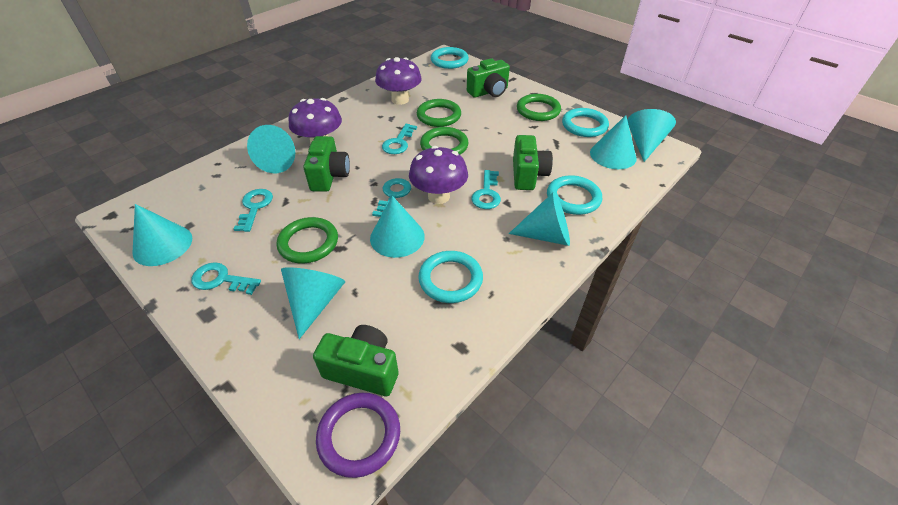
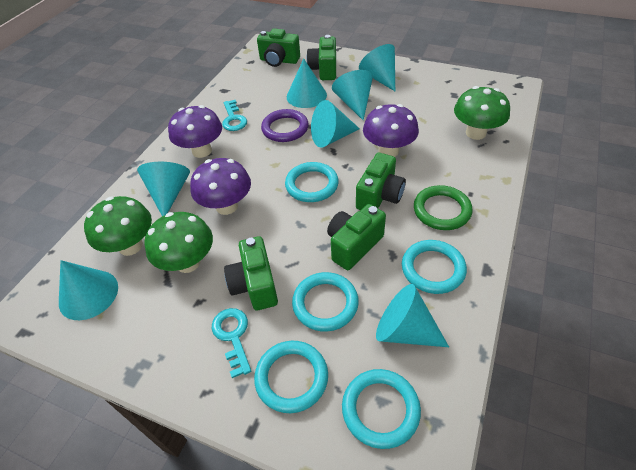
green camera: 4 -> 5
green mushroom: 0 -> 3
green ring: 4 -> 1
turquoise key: 5 -> 2
turquoise ring: 4 -> 5

